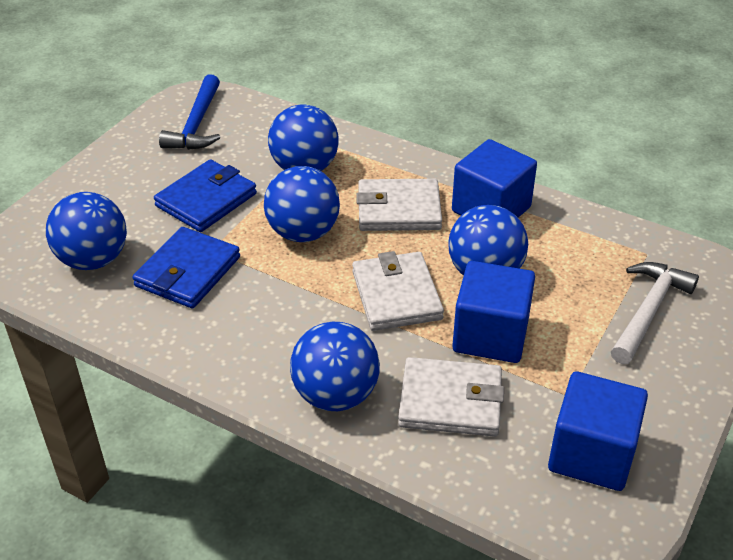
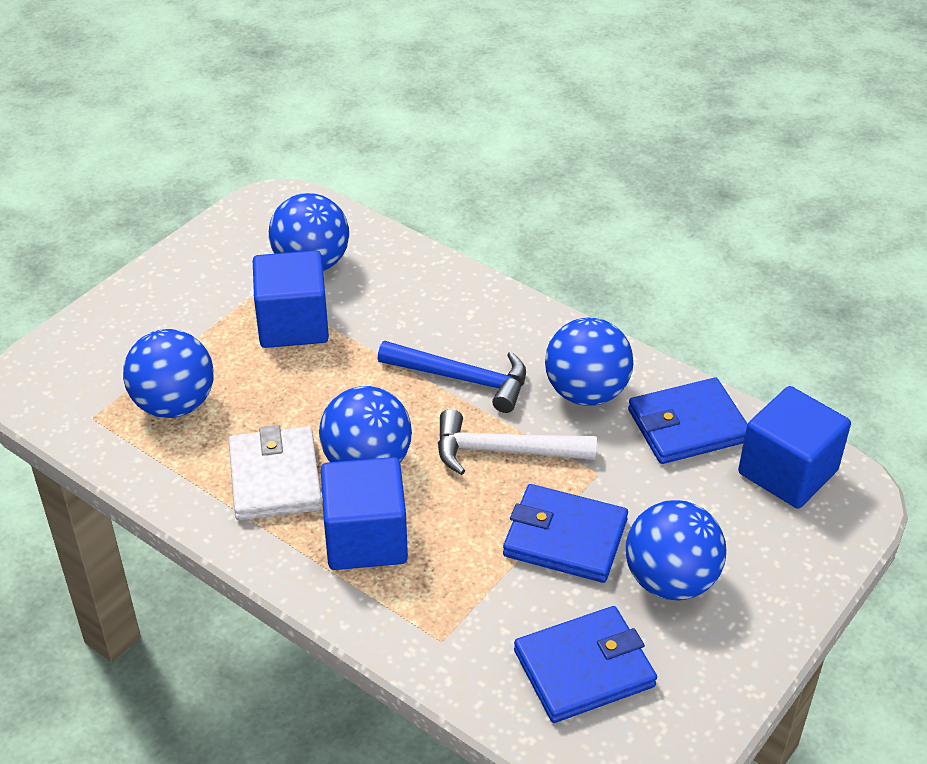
blue wallet: 2 -> 3
white wallet: 3 -> 1

